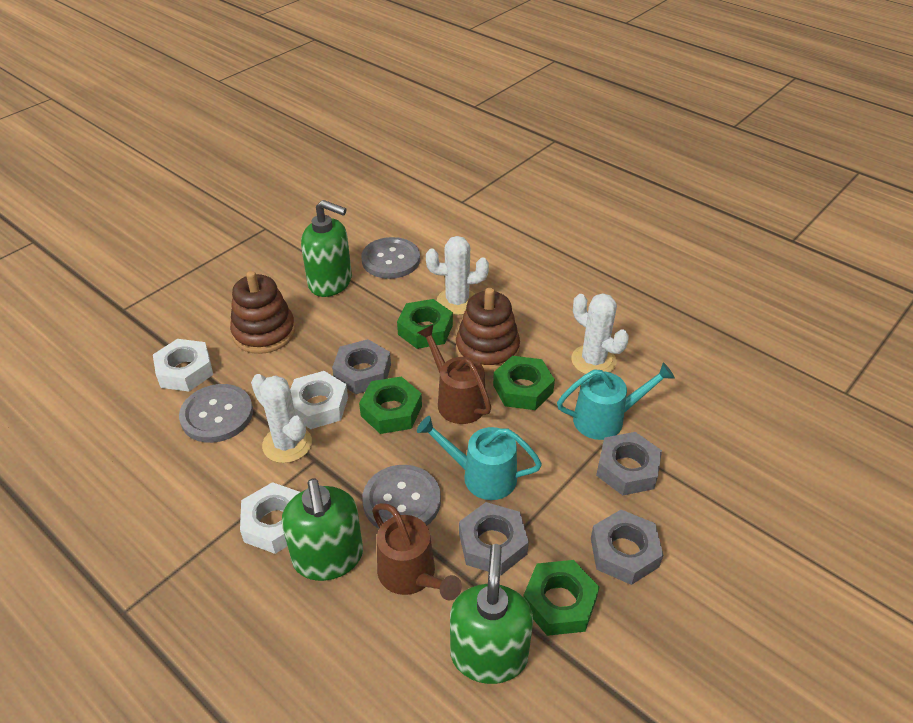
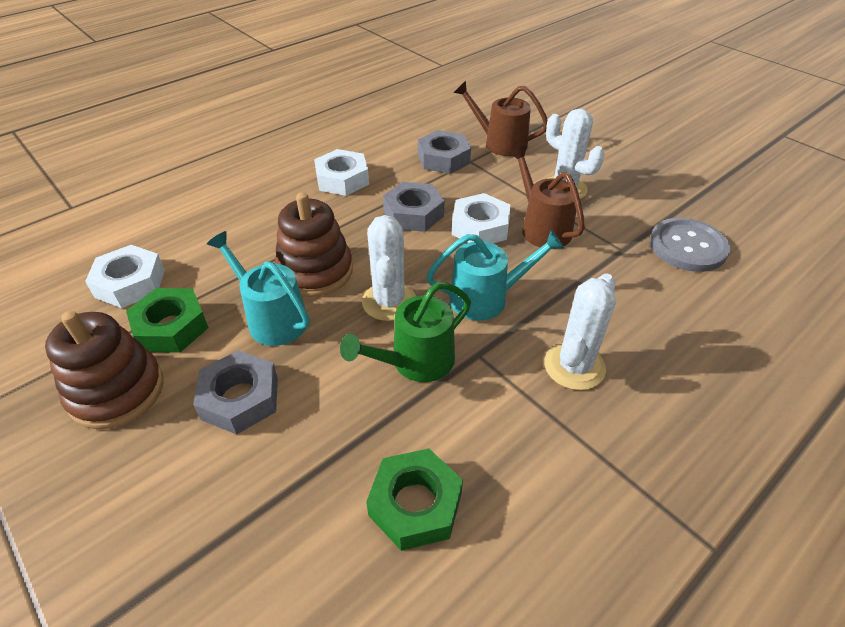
green nut: 4 -> 2
green soap dispenser: 3 -> 0
green watering can: 0 -> 1
grey button: 3 -> 1
grey nut: 4 -> 3

